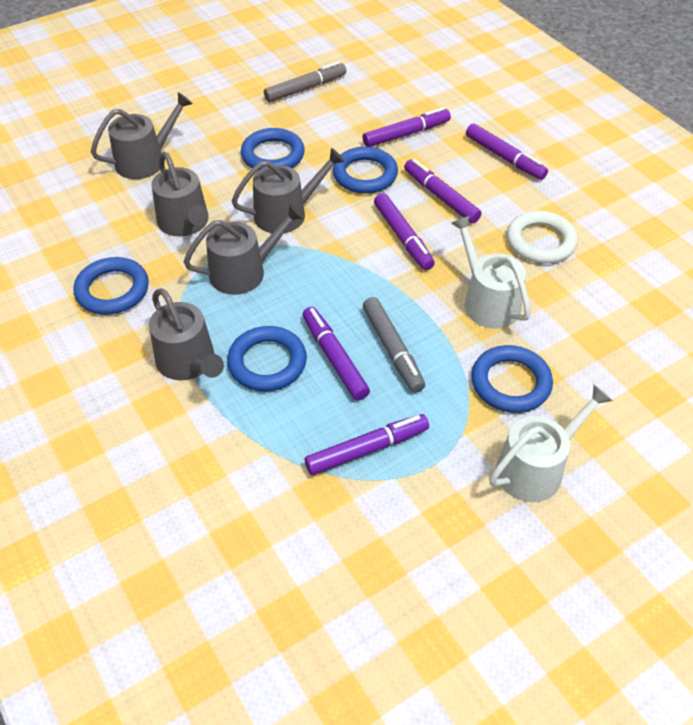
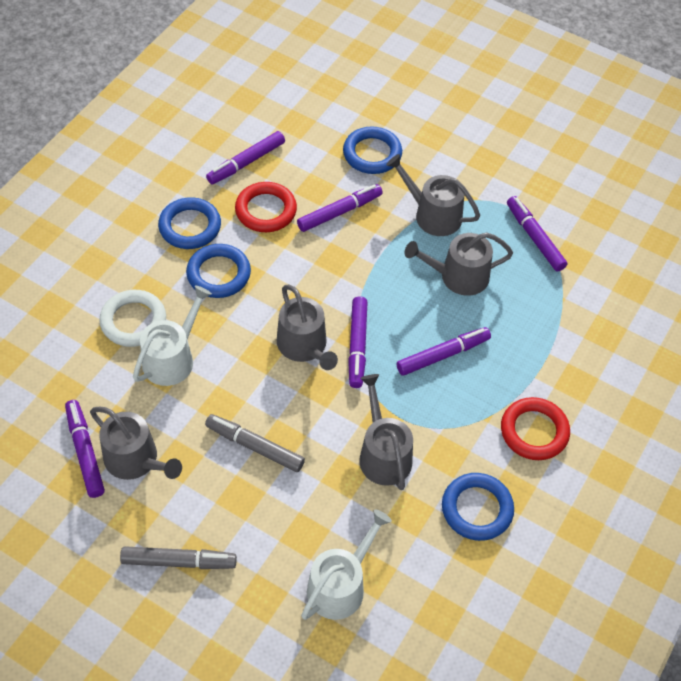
blue ring: 5 -> 4
red ring: 0 -> 2

